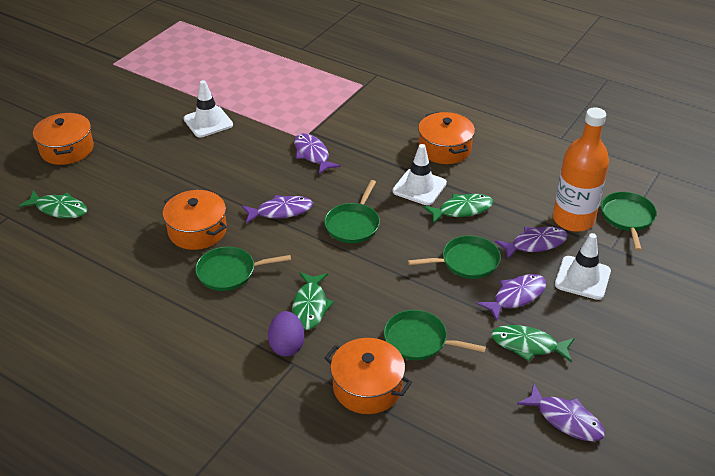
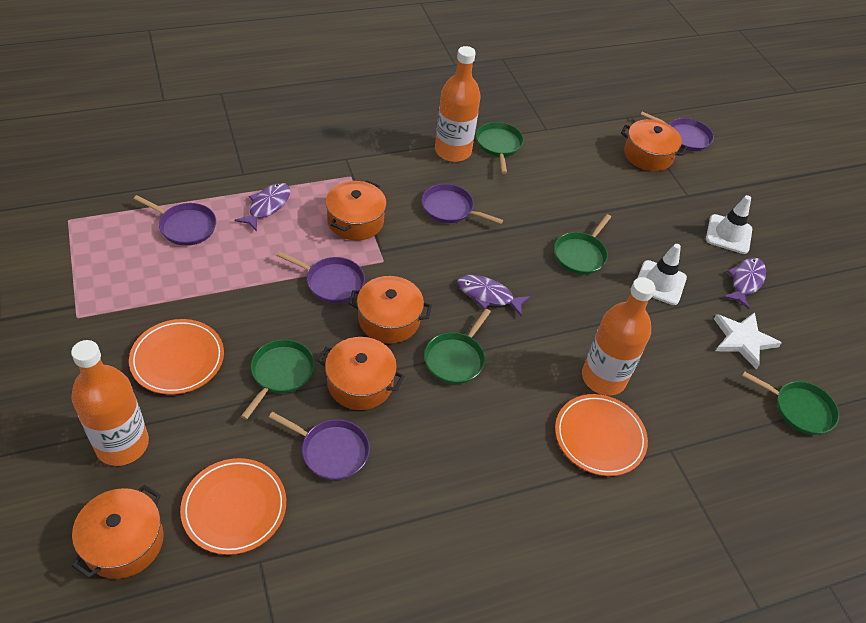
green fish: 4 -> 0
orange bottle: 1 -> 3
orange plate: 0 -> 3
orange pot: 4 -> 5
purple egg: 1 -> 0
purple fish: 5 -> 3
purple pan: 0 -> 5
white star: 0 -> 1
white traffic cone: 3 -> 2

